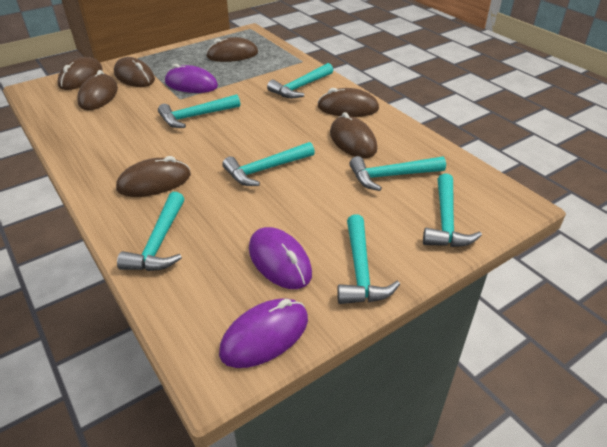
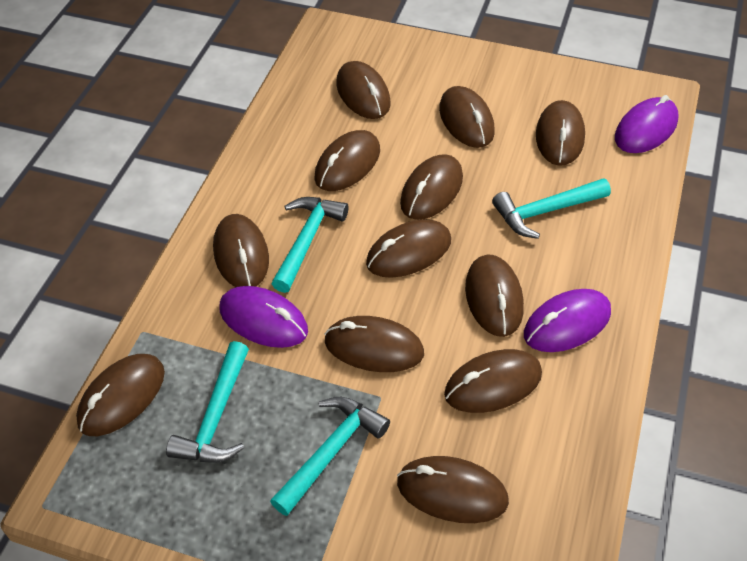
brown mouse: 7 -> 12
turquoise hammer: 7 -> 4

